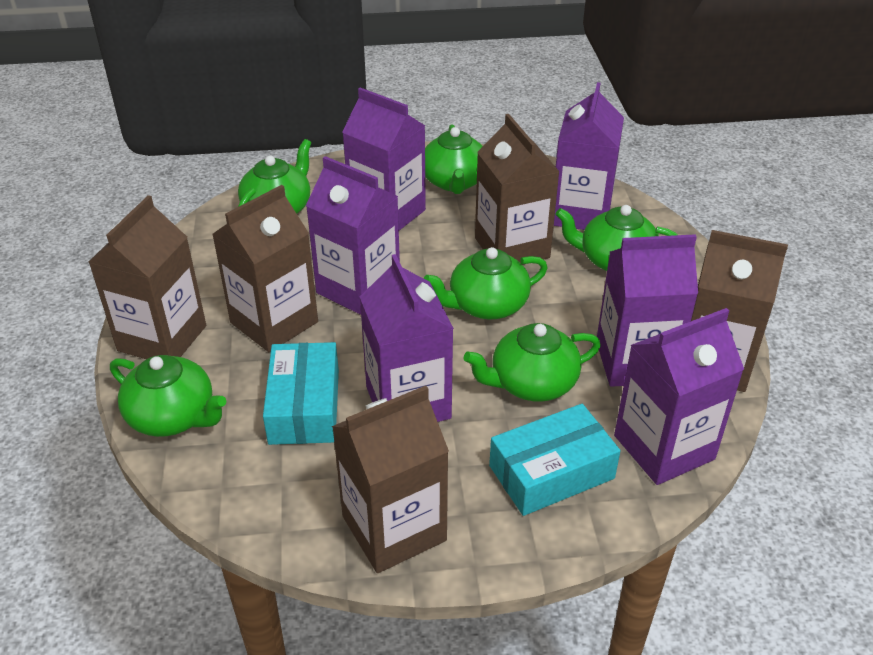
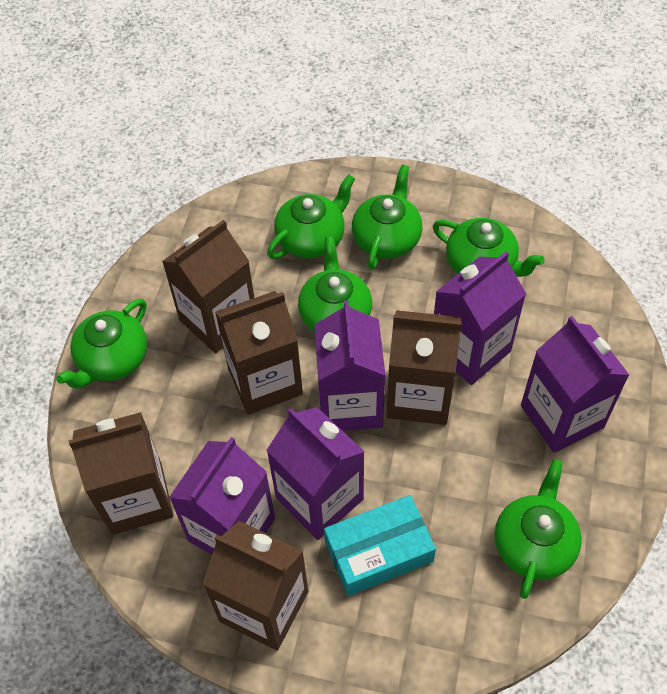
purple carton: 6 -> 5
turquoise box: 2 -> 1

